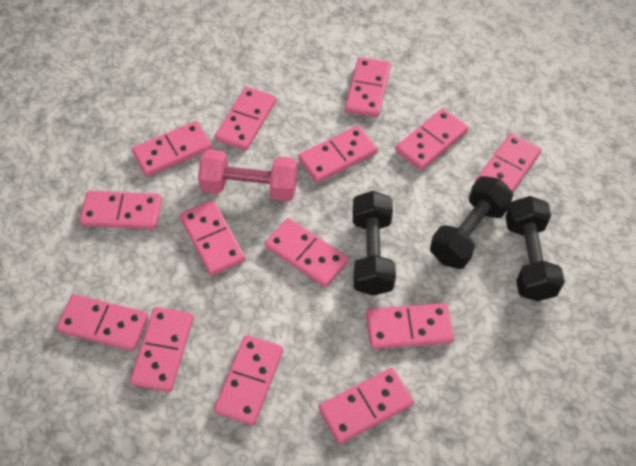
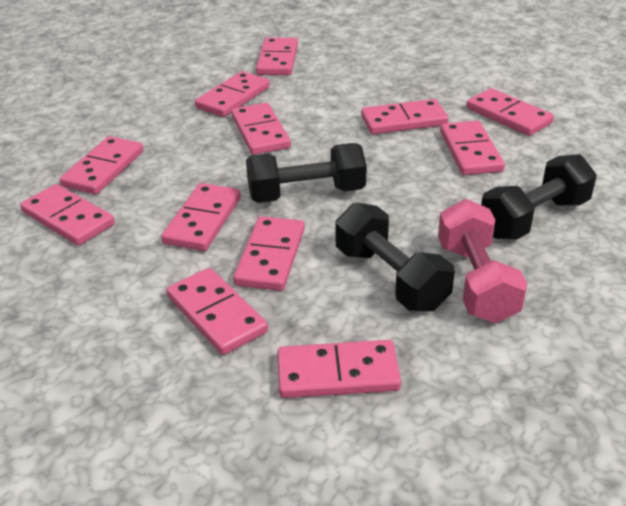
pink domino: 14 -> 12

